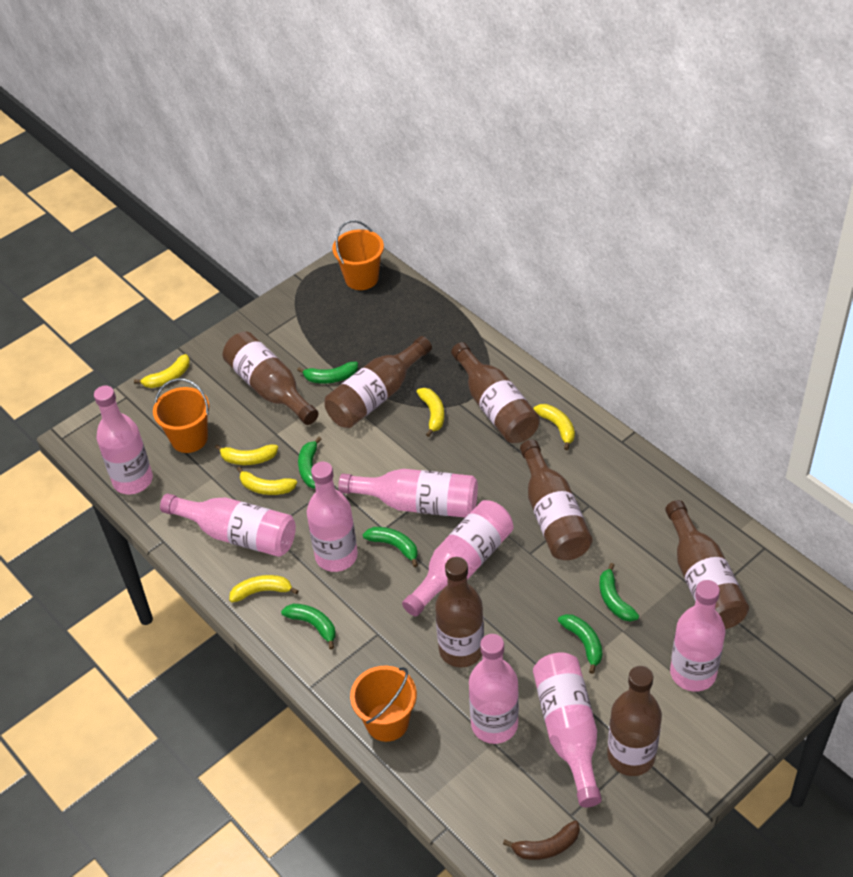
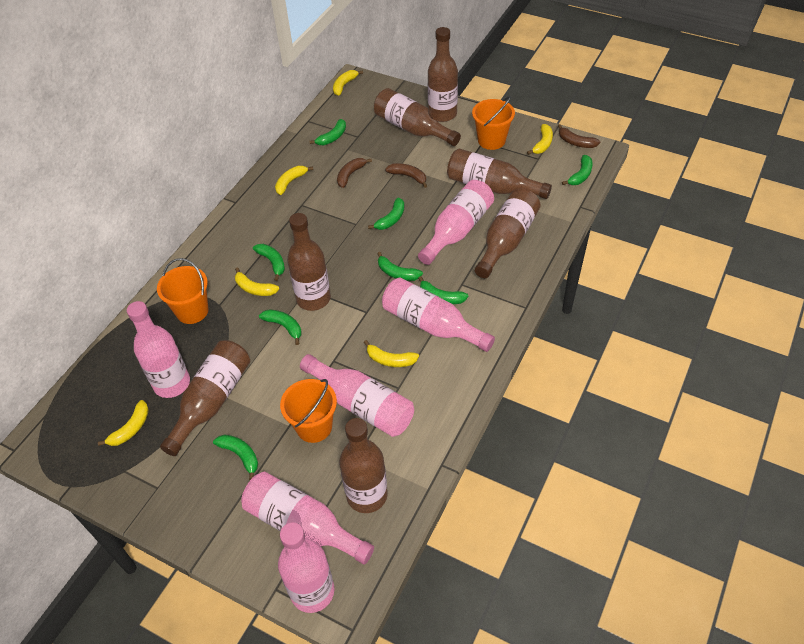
brown banana: 1 -> 3
green banana: 6 -> 8
pink bottle: 8 -> 6

